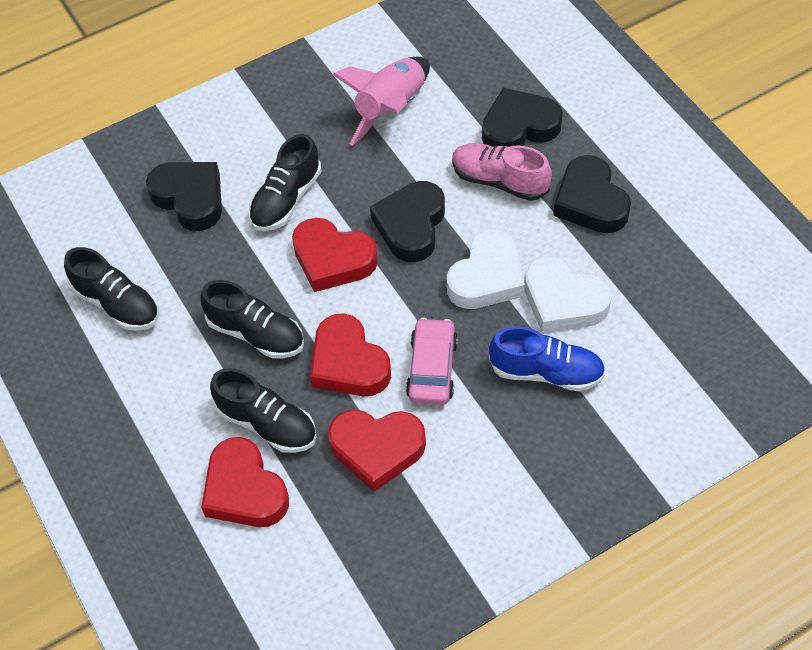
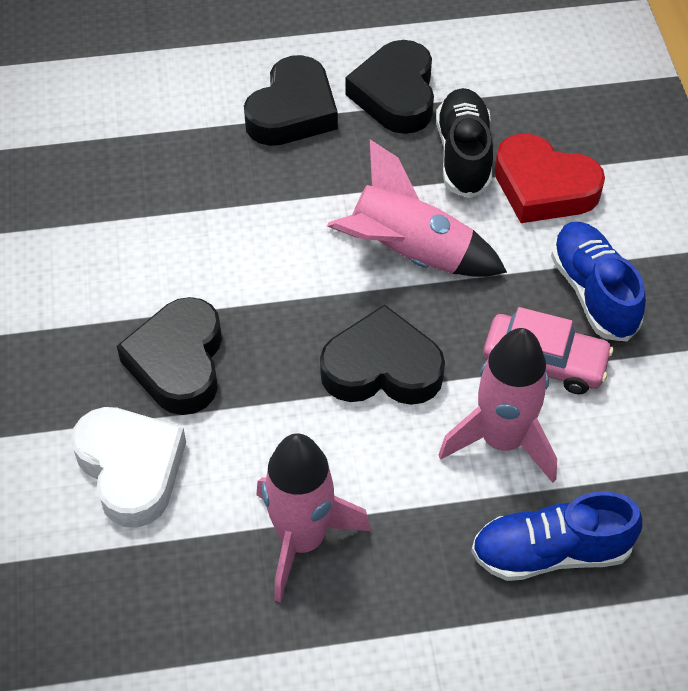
black shoe: 4 -> 1
blue shoe: 1 -> 2
pink rocket: 1 -> 3
pink shoe: 1 -> 0
red heart: 4 -> 1
white heart: 2 -> 1

